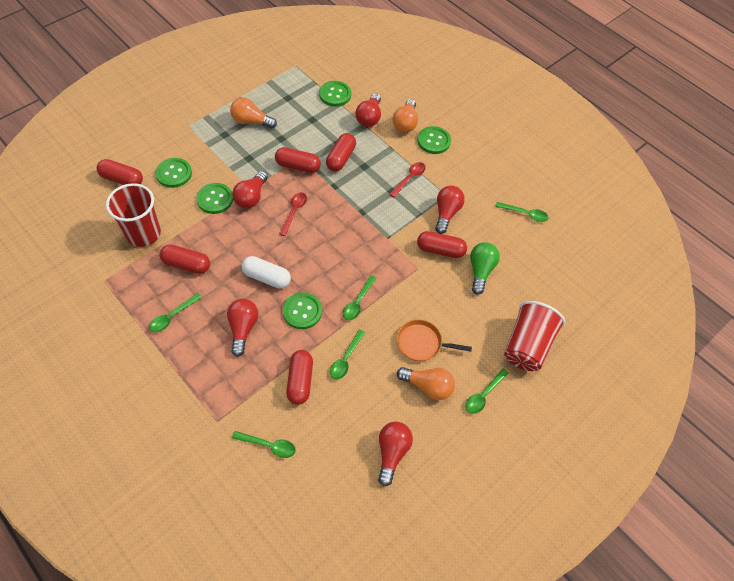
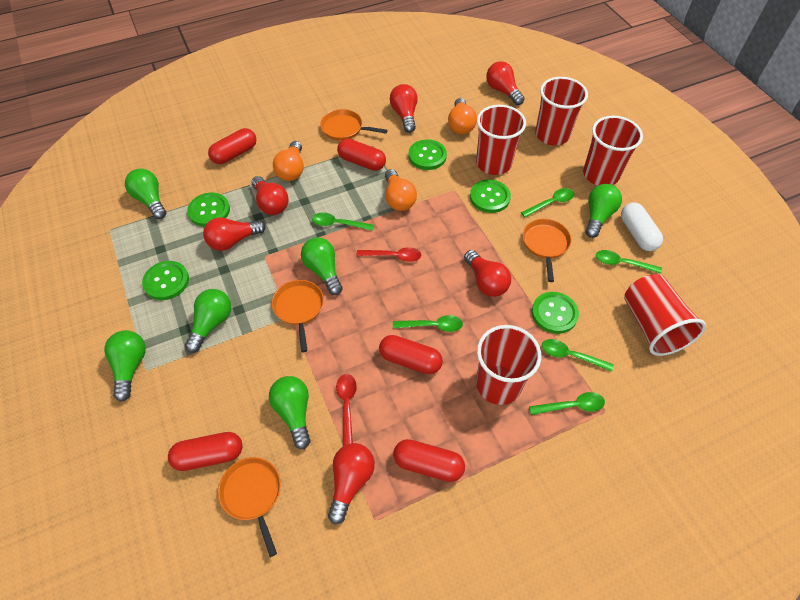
green light bulb: 1 -> 6
orange pan: 1 -> 4
red capsule: 6 -> 5
red cup: 2 -> 5
red light bulb: 5 -> 6

